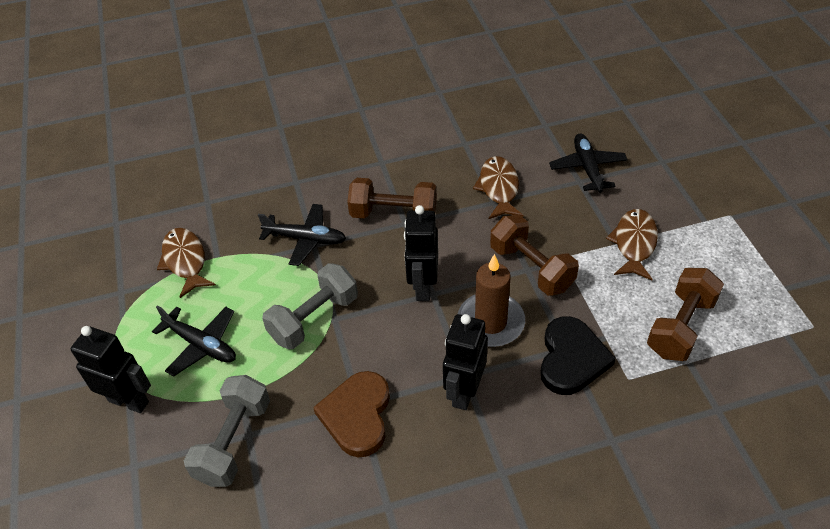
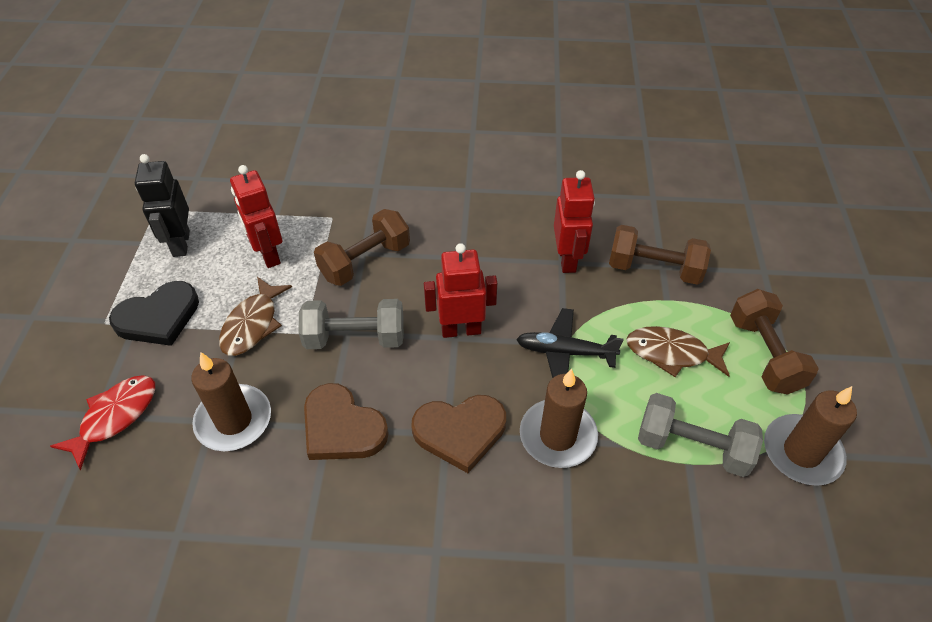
black plane: 3 -> 1
black robot: 3 -> 1
brown candle: 1 -> 3
brown fish: 3 -> 2
brown heart: 1 -> 2
red fish: 0 -> 1
red robot: 0 -> 3

